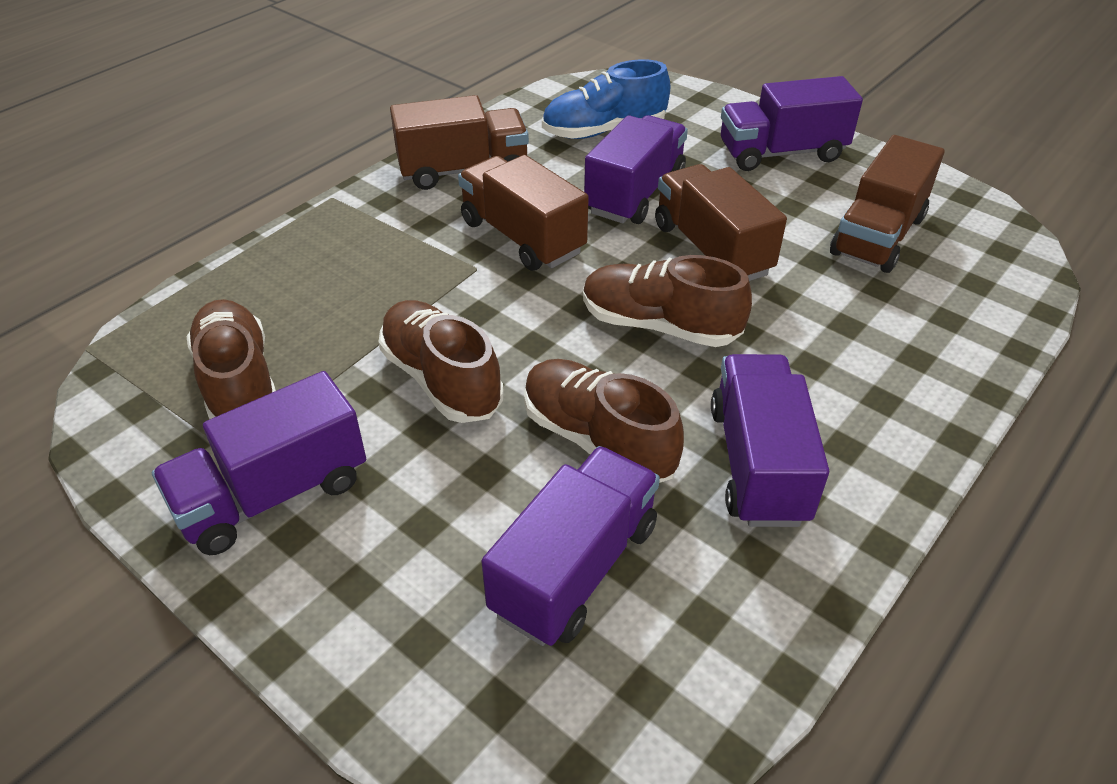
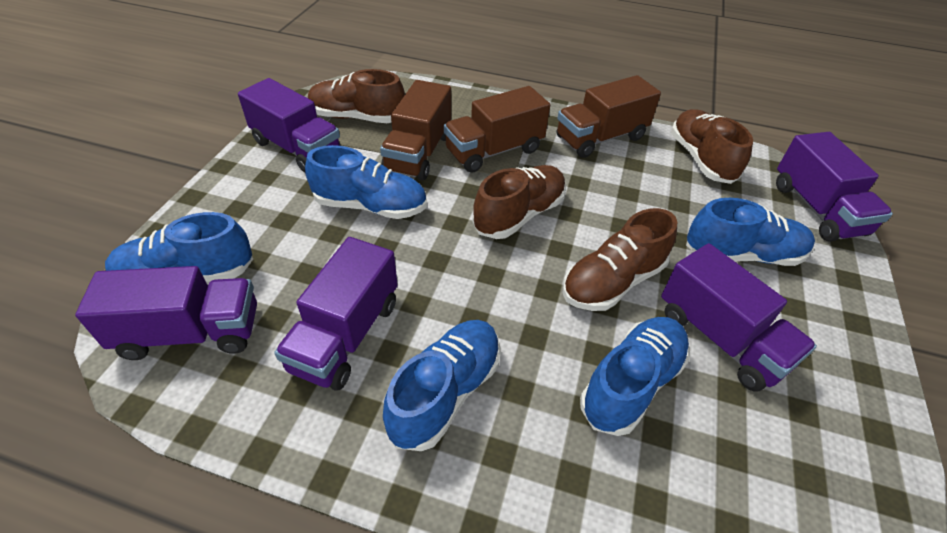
blue shoe: 1 -> 5
brown truck: 4 -> 3

